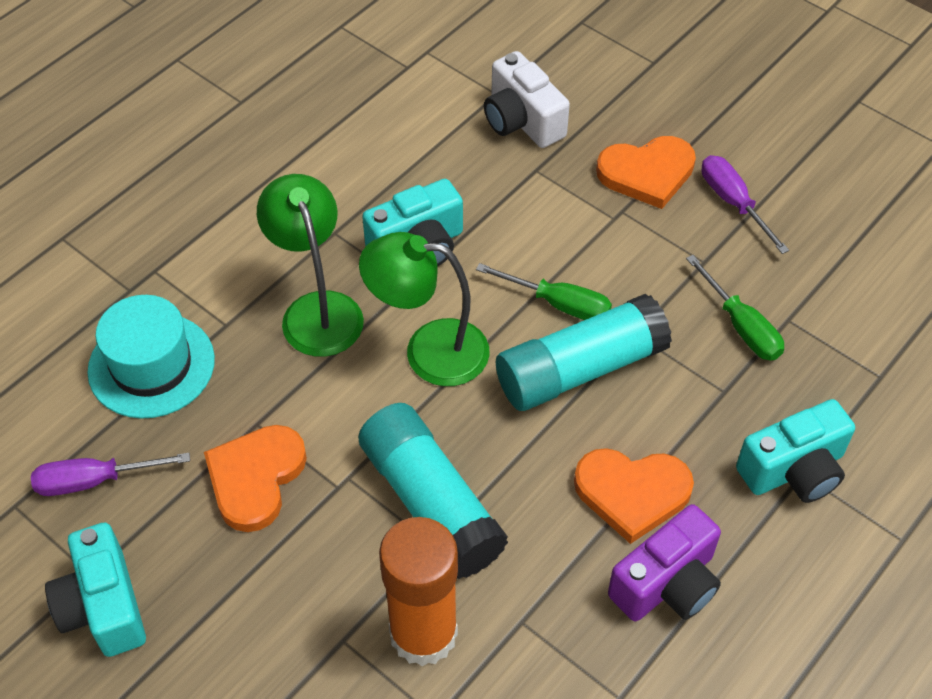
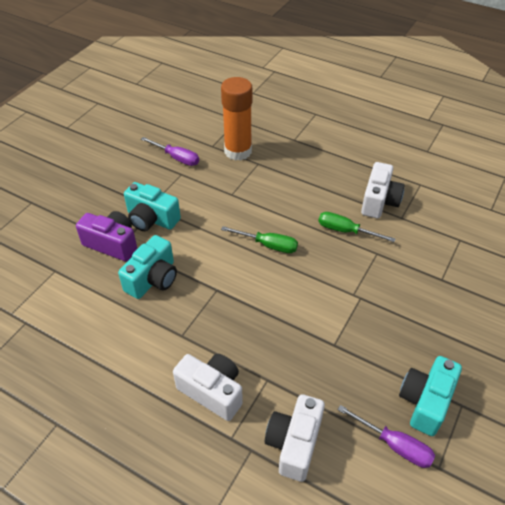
green lamp: 2 -> 0
orange heart: 3 -> 0
turquoise glue stick: 2 -> 0
turquoise hat: 1 -> 0
white camera: 1 -> 3

